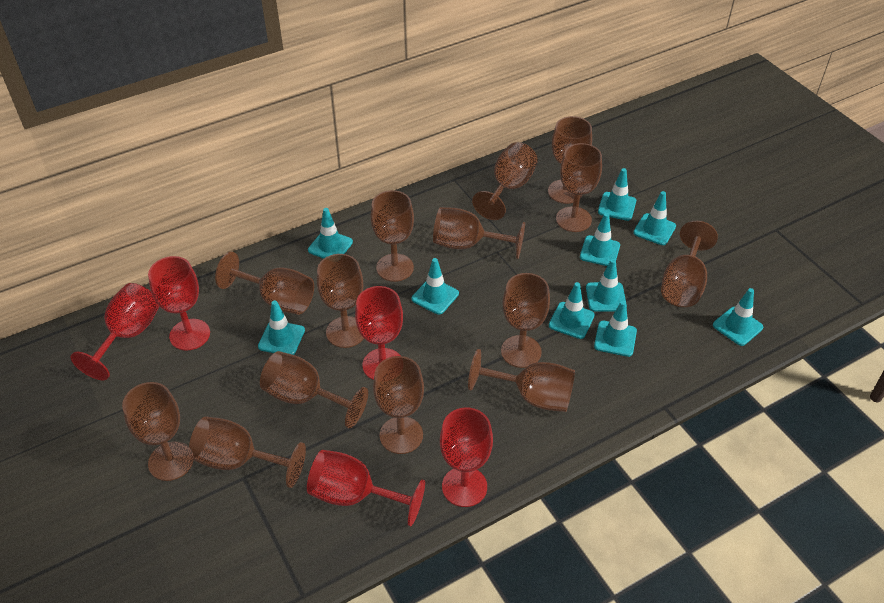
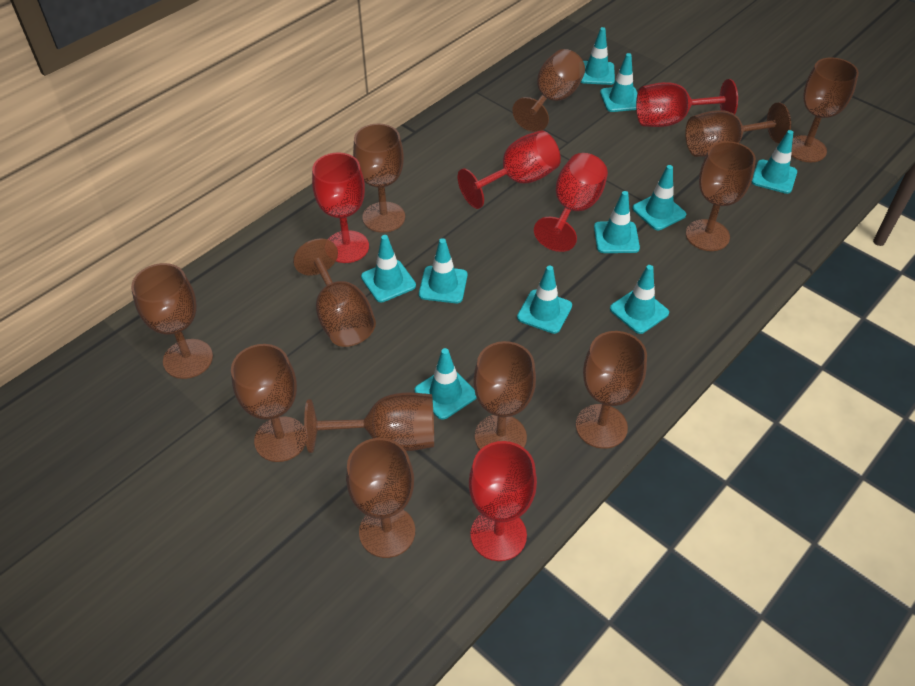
brown goblet: 14 -> 12

